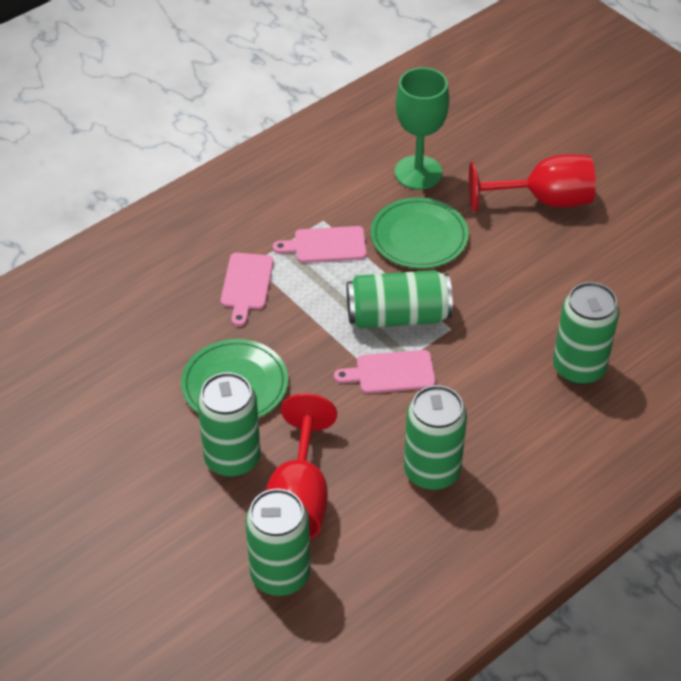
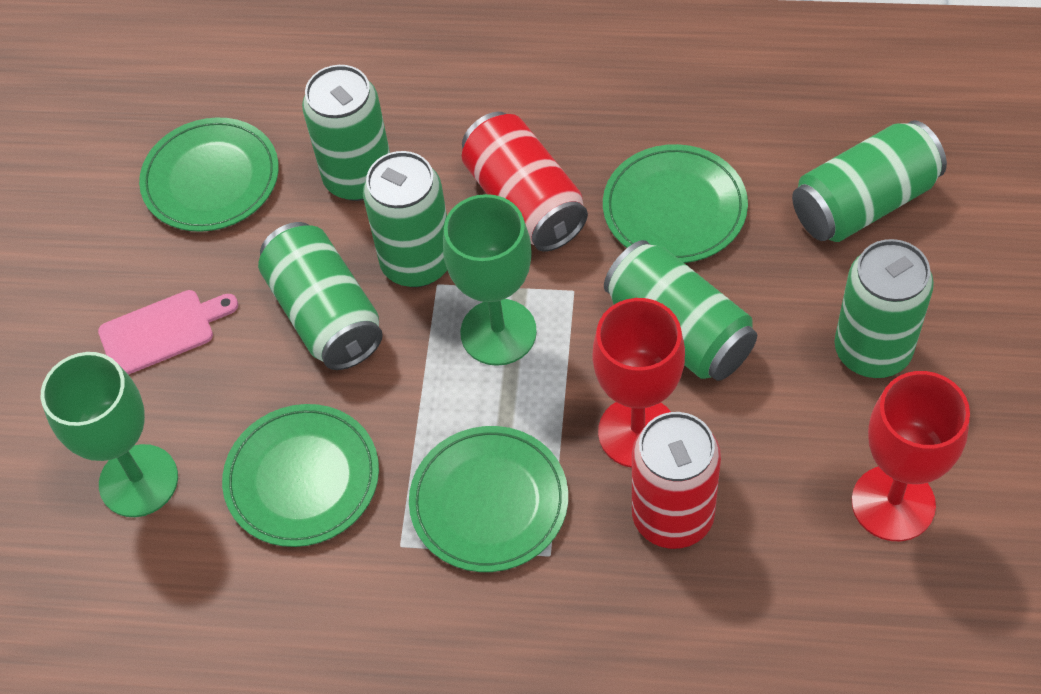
green can: 5 -> 6
green goblet: 1 -> 2
green plate: 2 -> 4
pink cutting board: 3 -> 1
red can: 0 -> 2

